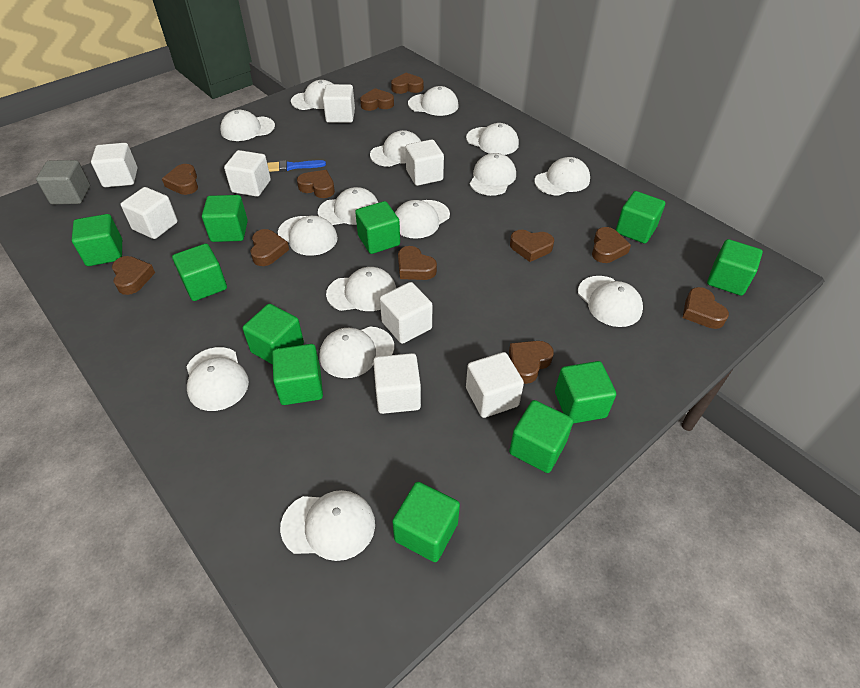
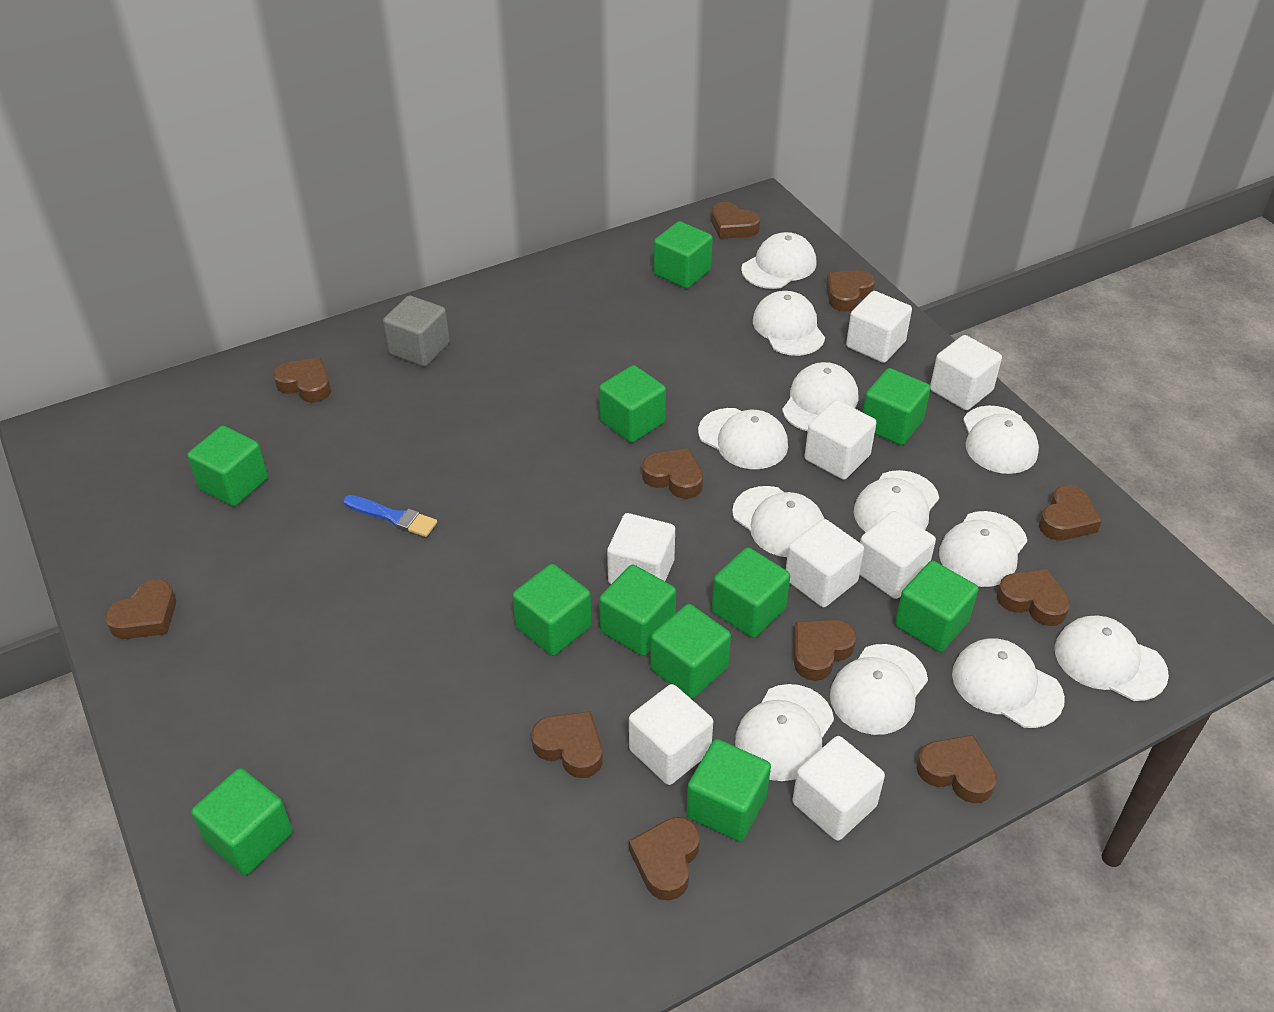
white cap: 15 -> 12

